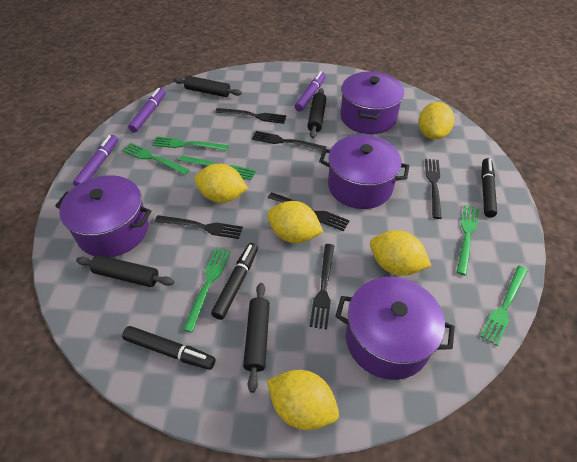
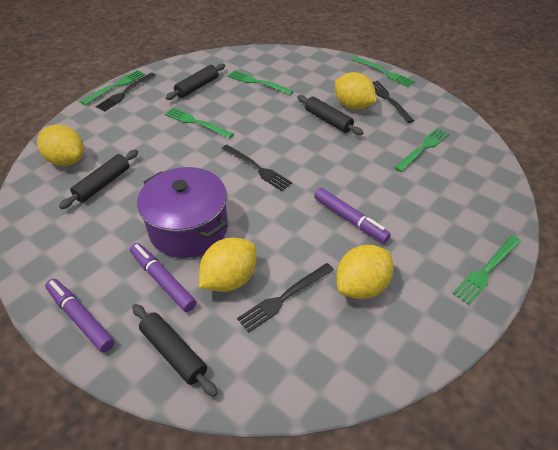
black fork: 6 -> 4
black marker: 3 -> 0
purple pot: 4 -> 1
yellow lemon: 5 -> 4

